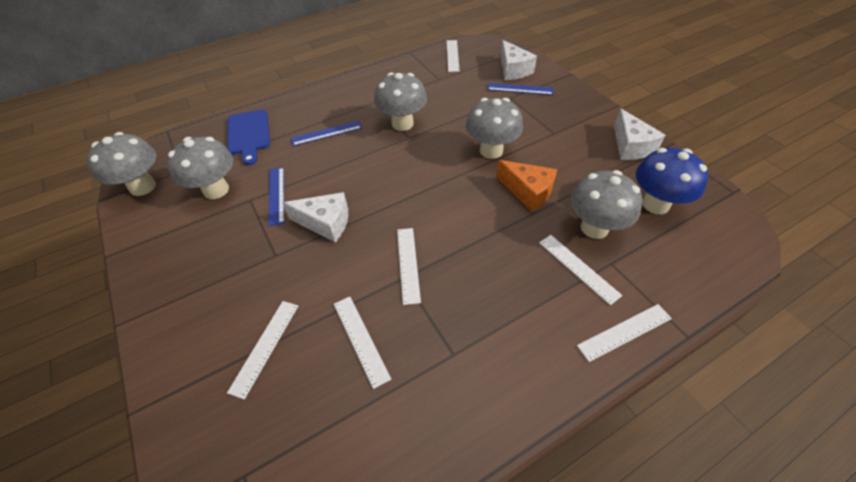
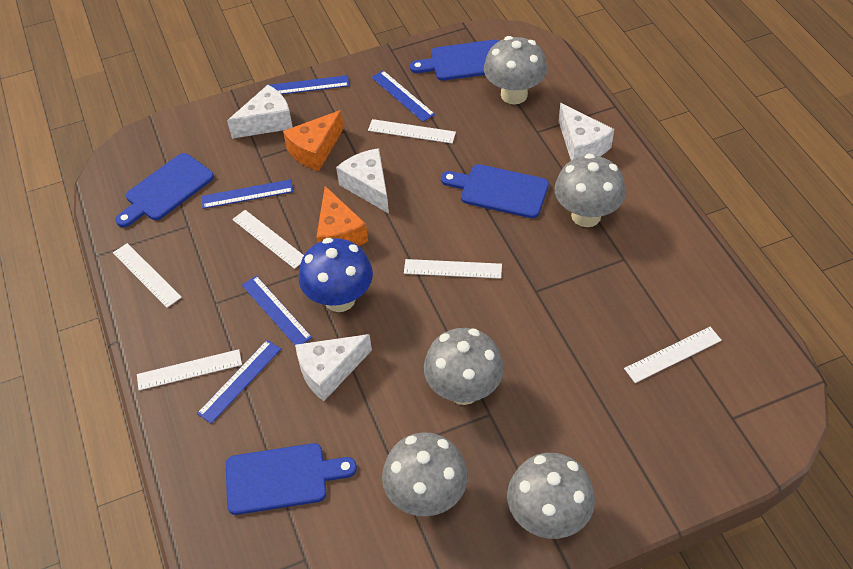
blue cutting board: 1 -> 4
blue ruler: 3 -> 5
orange cheese: 1 -> 2
white cheese: 3 -> 4

